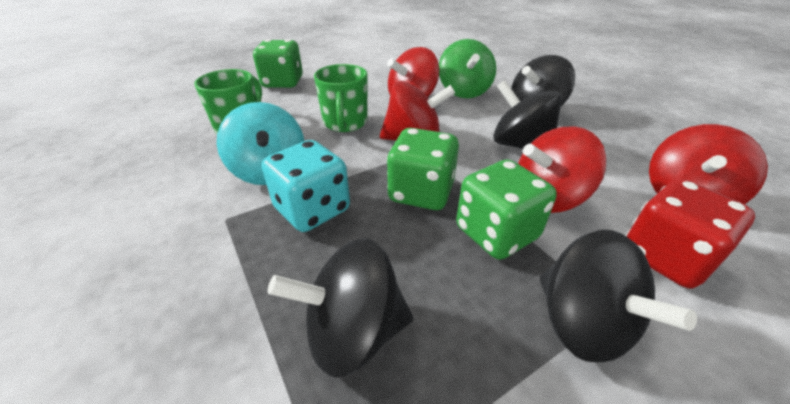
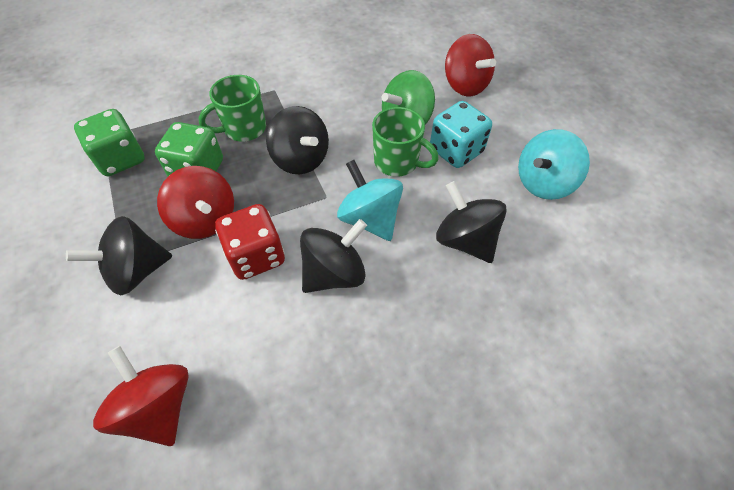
green dice: 3 -> 2
red spinning top: 4 -> 3
turquoise spinning top: 1 -> 2

